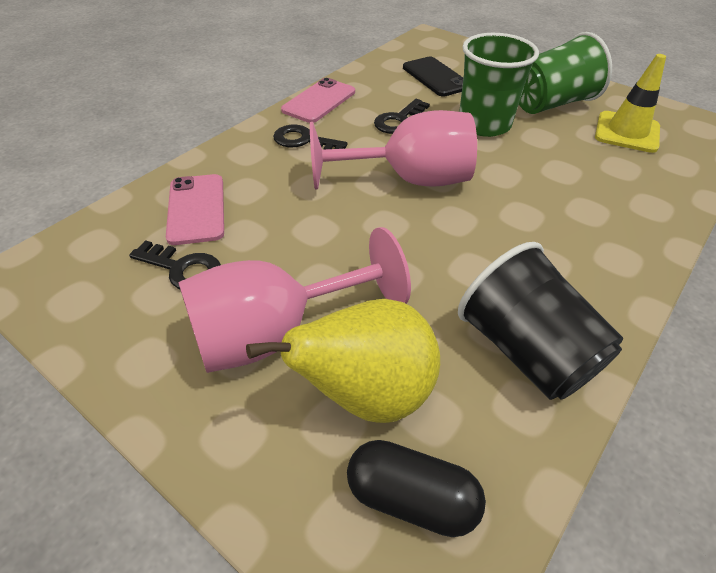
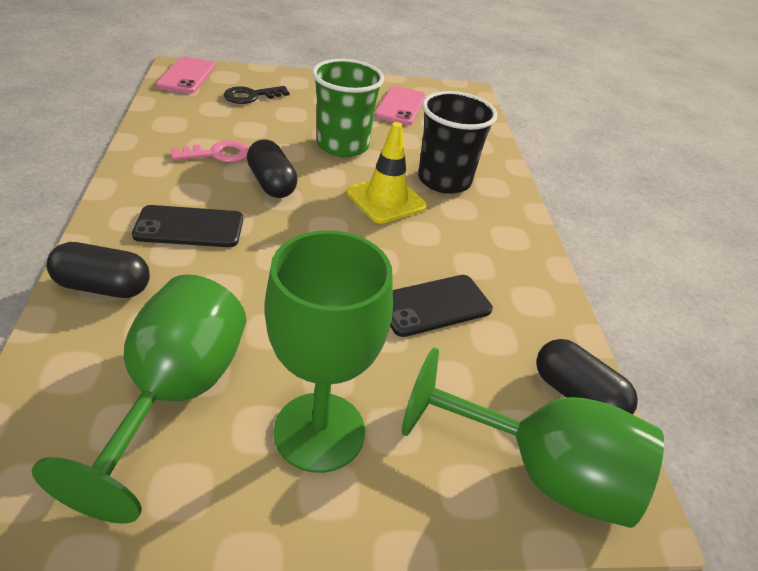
black capsule: 1 -> 3
black key: 3 -> 1
black phone: 1 -> 2
green cup: 2 -> 1
green goblet: 0 -> 3
pink goblet: 2 -> 0
pink key: 0 -> 1
yellow pear: 1 -> 0

